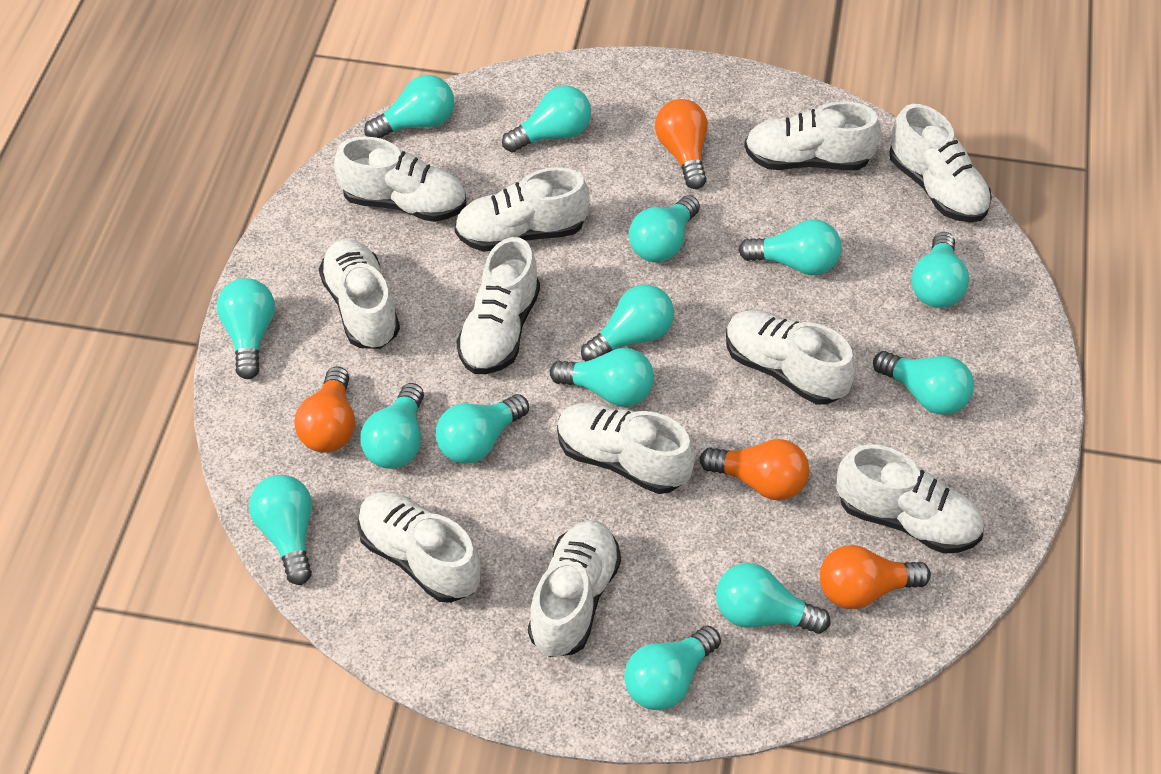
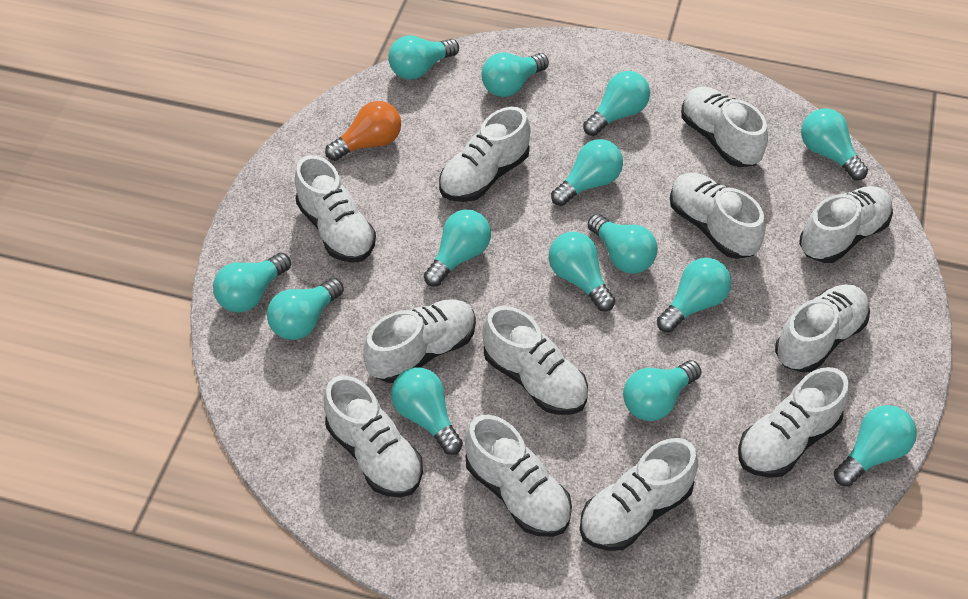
orange light bulb: 4 -> 1
white shoe: 11 -> 12

